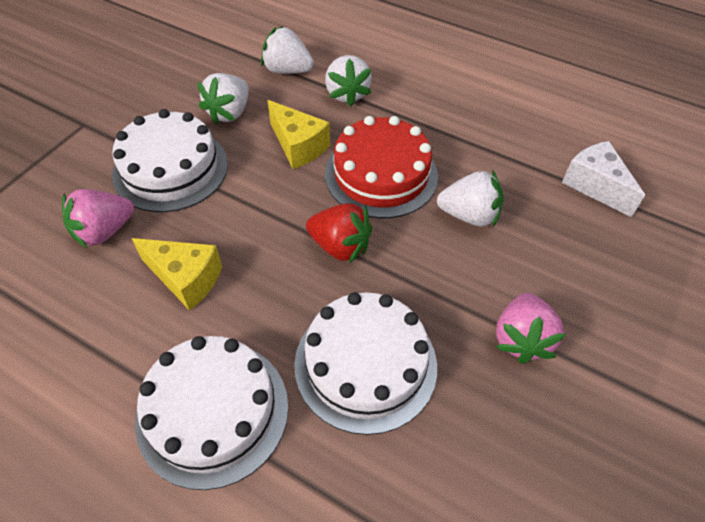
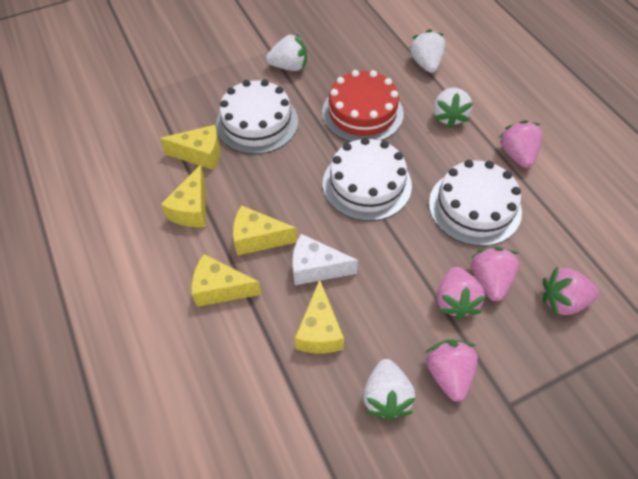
pink strawberry: 2 -> 5
red strawberry: 1 -> 0
yellow cheese: 2 -> 5

